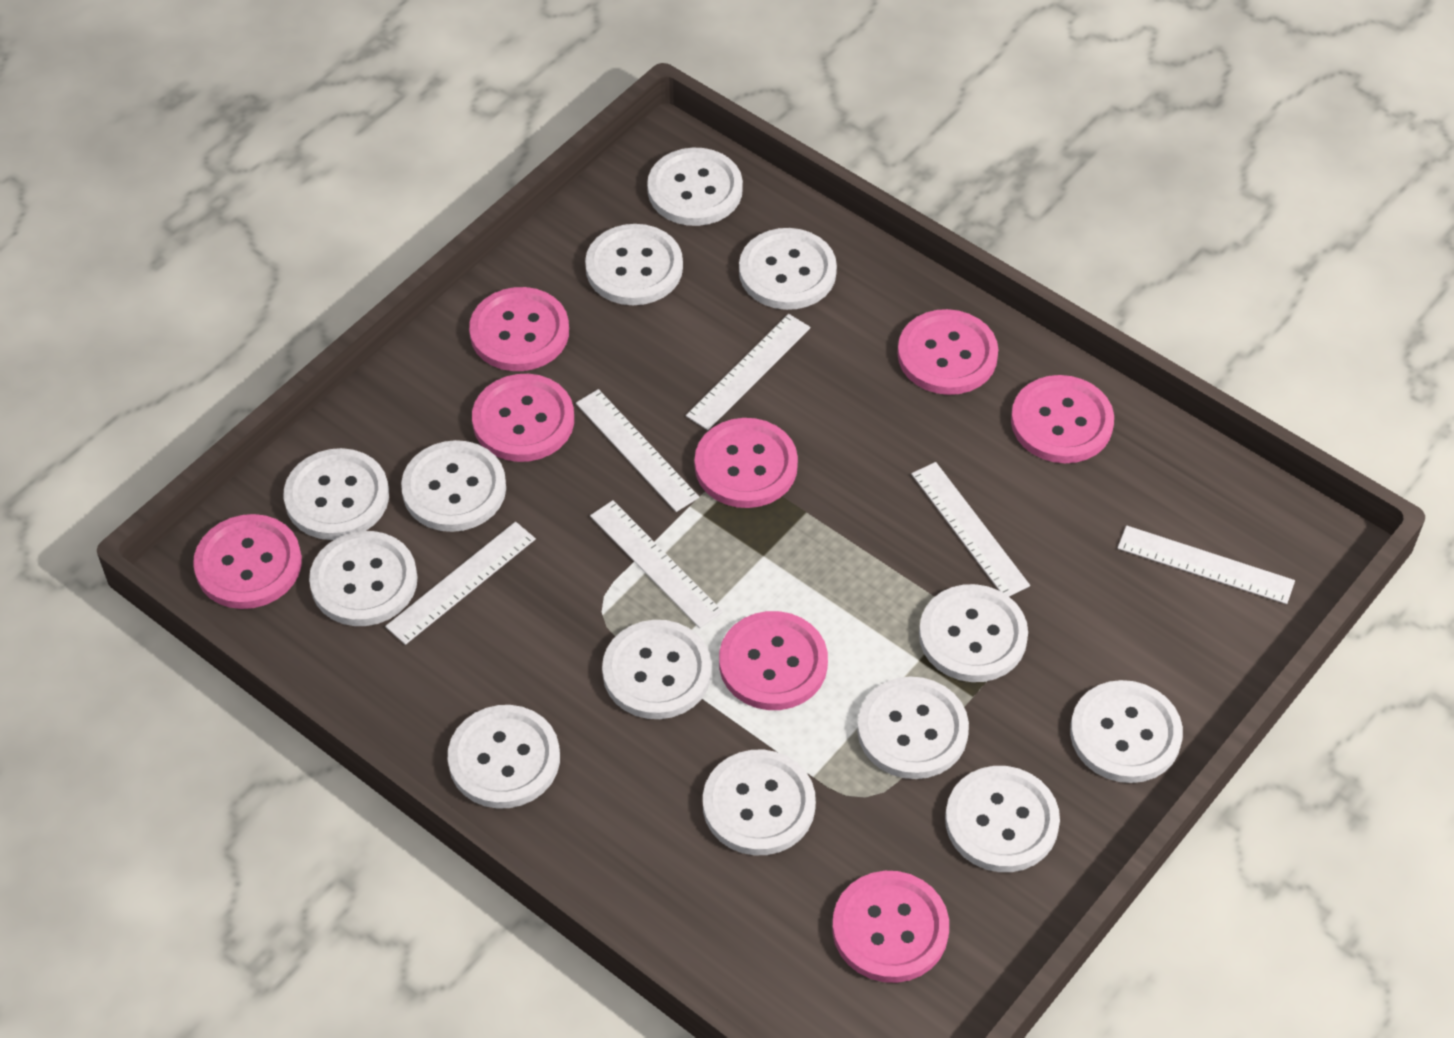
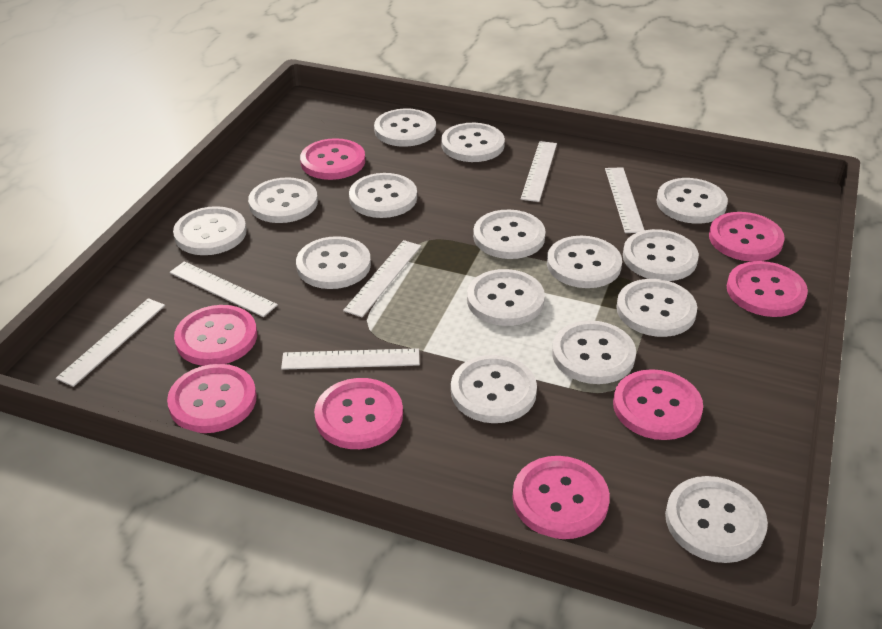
white button: 13 -> 15

